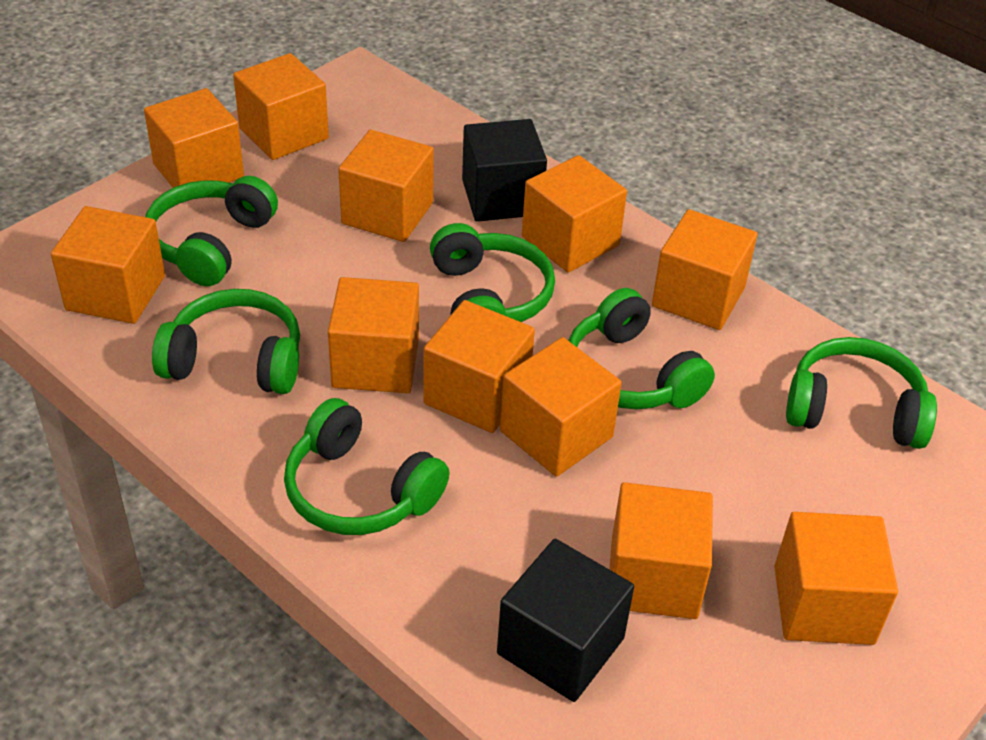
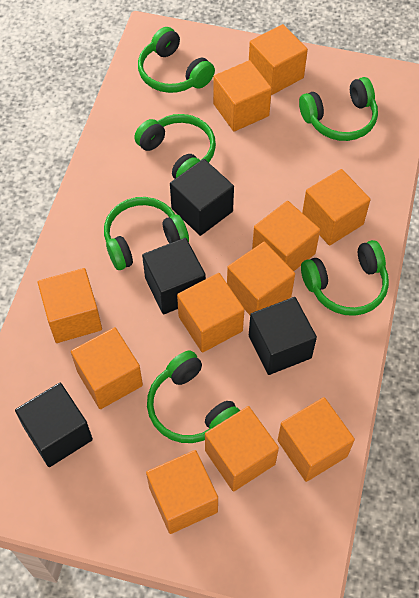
black cube: 2 -> 4

